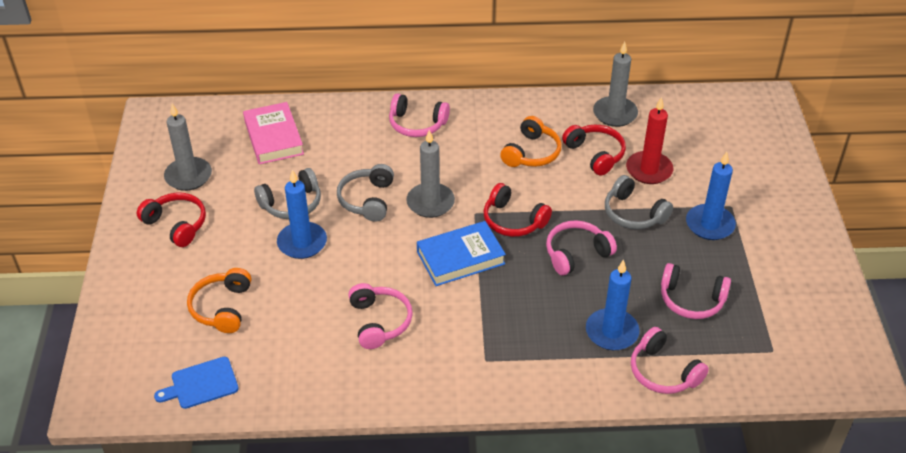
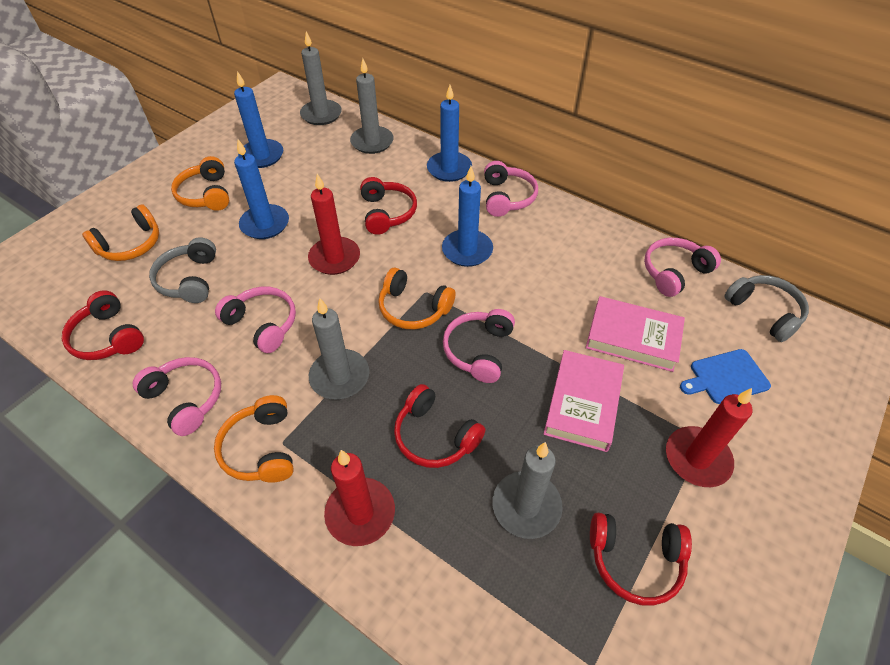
blue book: 1 -> 0
blue candle: 3 -> 4
grey candle: 3 -> 4
grey headphones: 3 -> 2
orange headphones: 2 -> 4
pink book: 1 -> 2
red candle: 1 -> 3
red headphones: 3 -> 4

